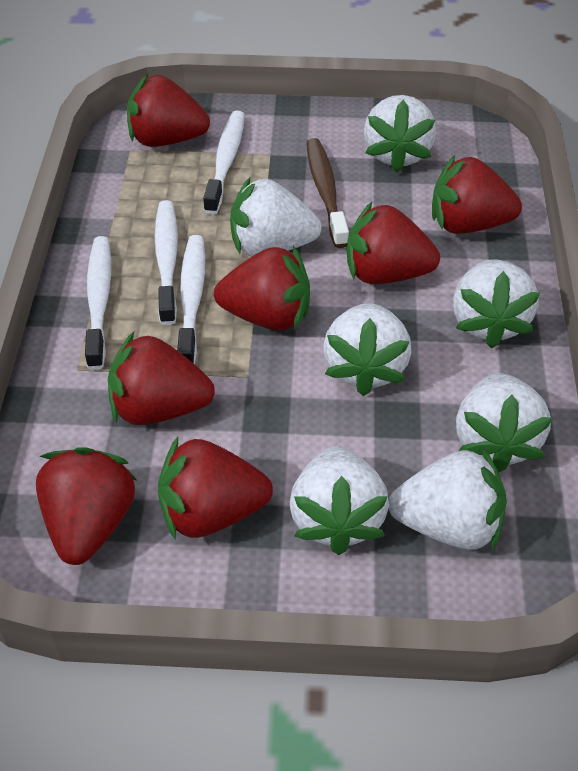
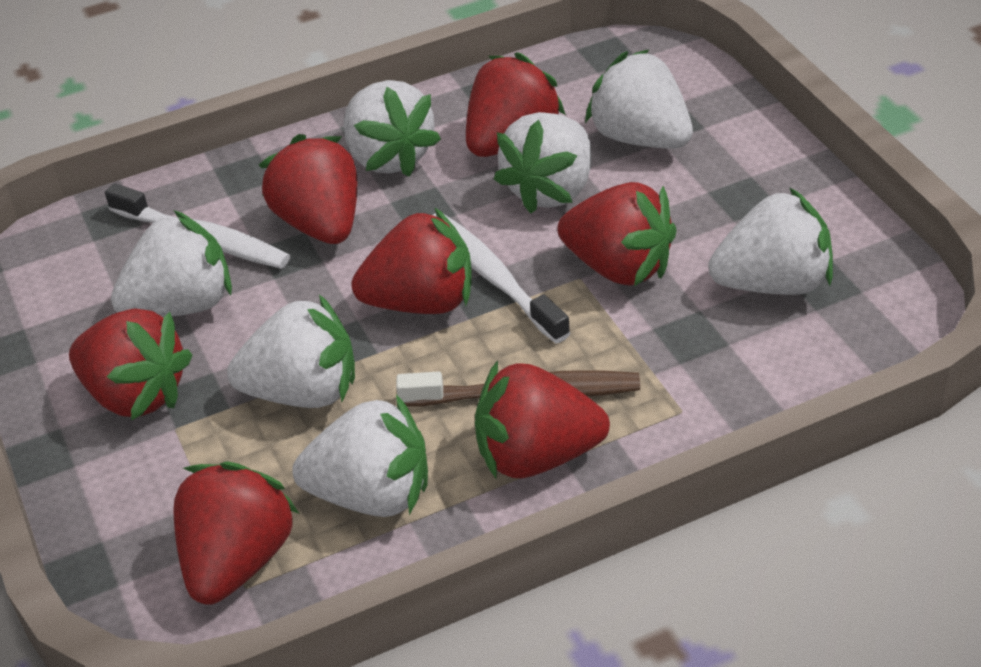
white toothbrush: 4 -> 2

